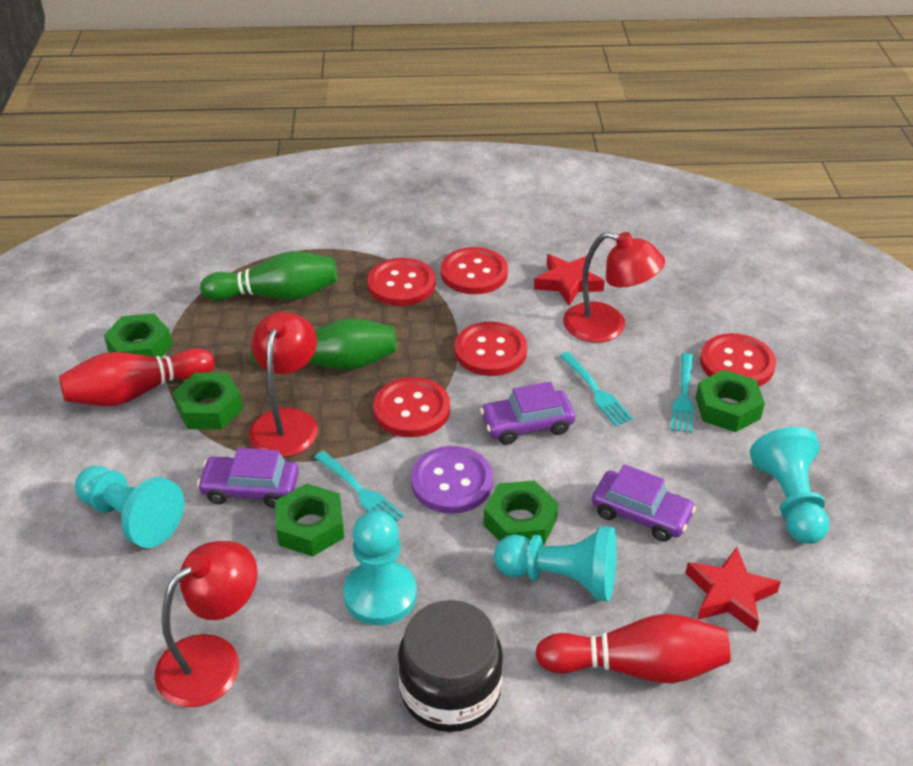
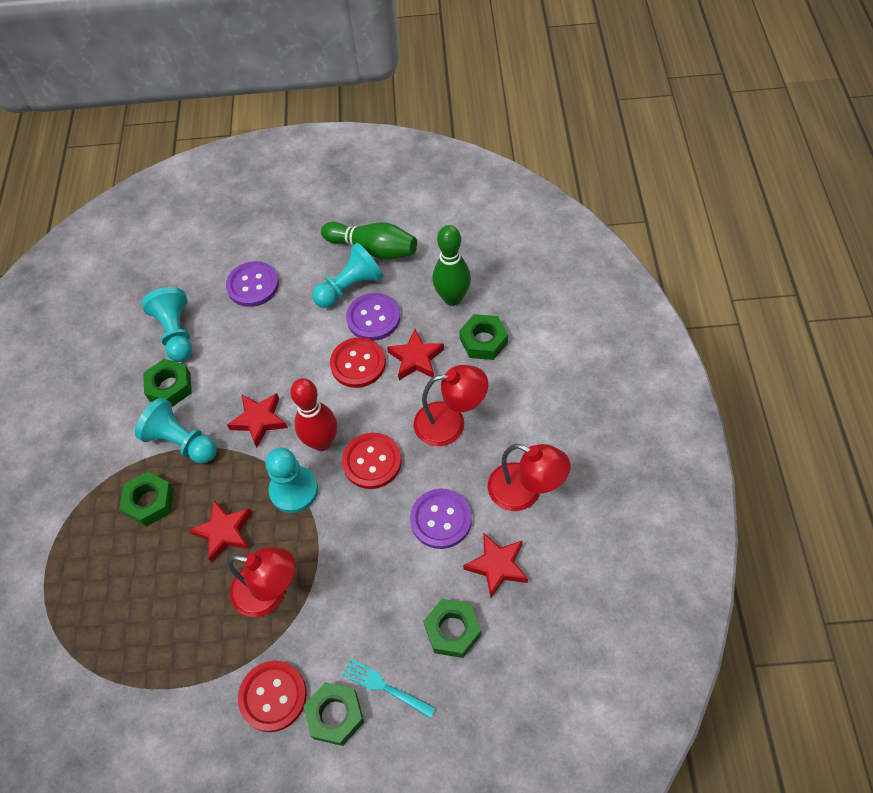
black jar: 1 -> 0
purple button: 1 -> 3
purple car: 3 -> 0
red bowling pin: 2 -> 1
red button: 5 -> 3
red star: 2 -> 4
turquoise fork: 3 -> 1

